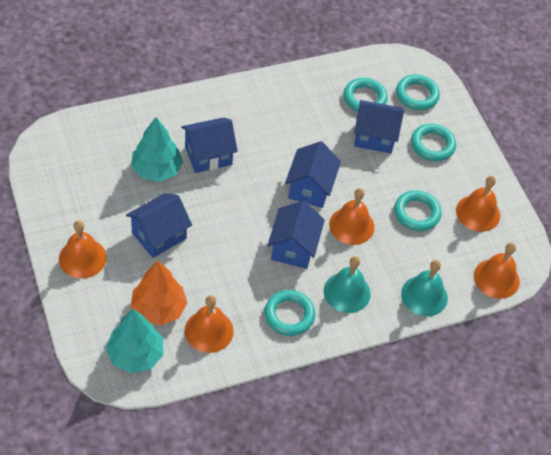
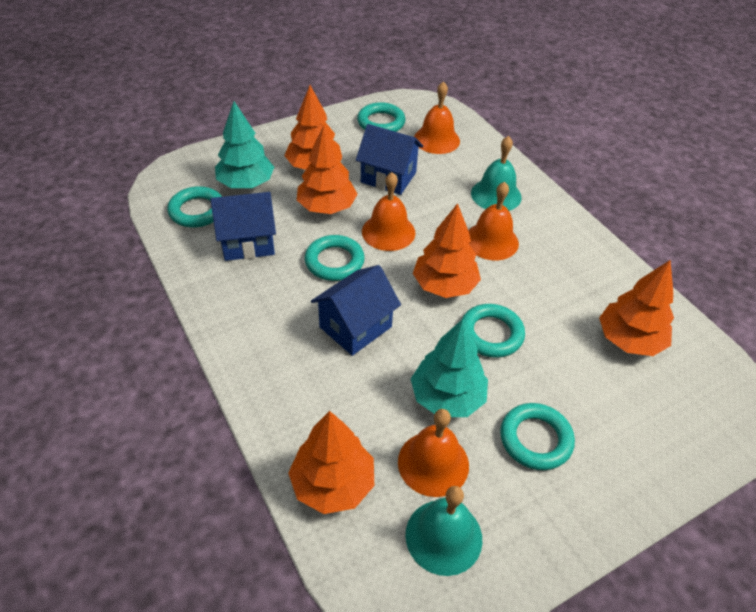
blue house: 5 -> 3
orange bell: 5 -> 4
orange tree: 1 -> 5

